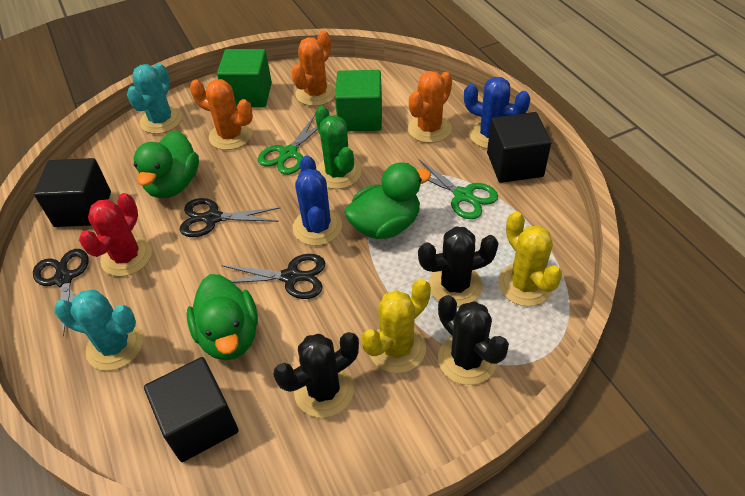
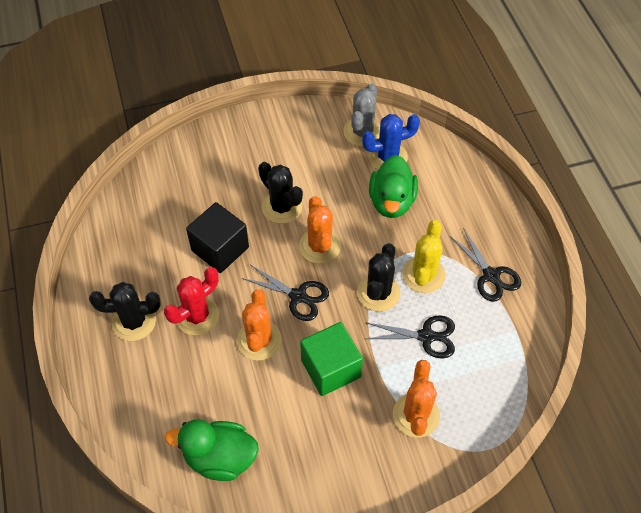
black cube: 3 -> 1
blue cactus: 2 -> 1
green cactus: 1 -> 0
green cube: 2 -> 1
green duck: 3 -> 2
green scissors: 2 -> 0
grey cactus: 0 -> 1
turquoise cactus: 2 -> 0
yellow cactus: 2 -> 1

